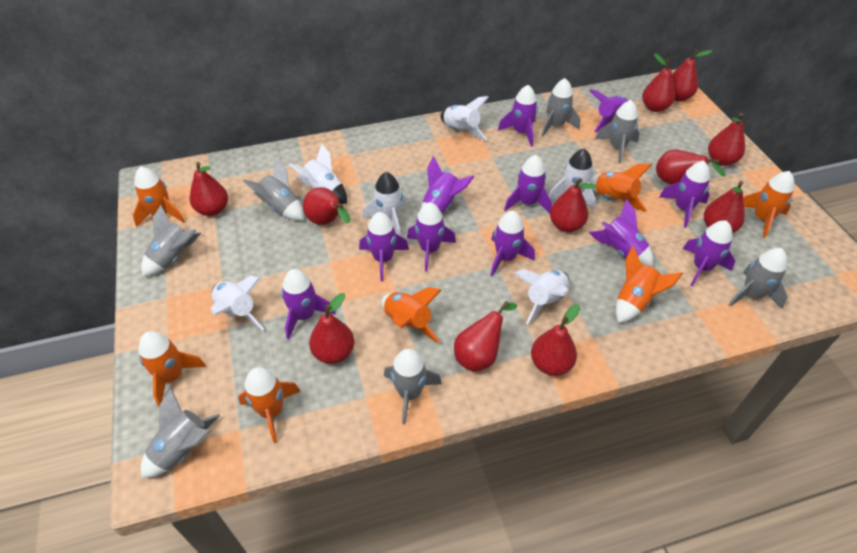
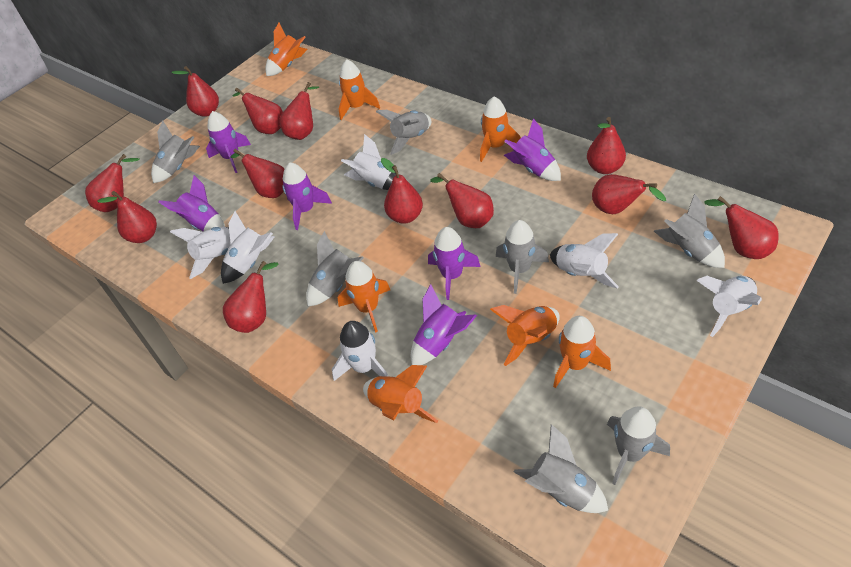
purple rocket: 11 -> 6
red pear: 11 -> 12

